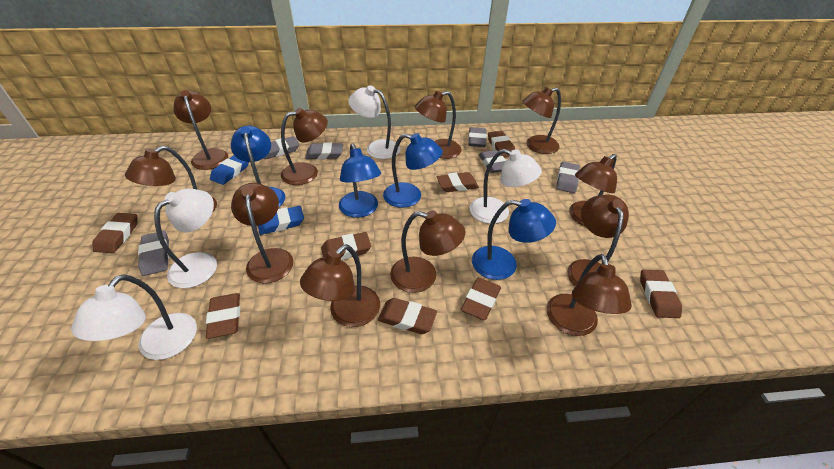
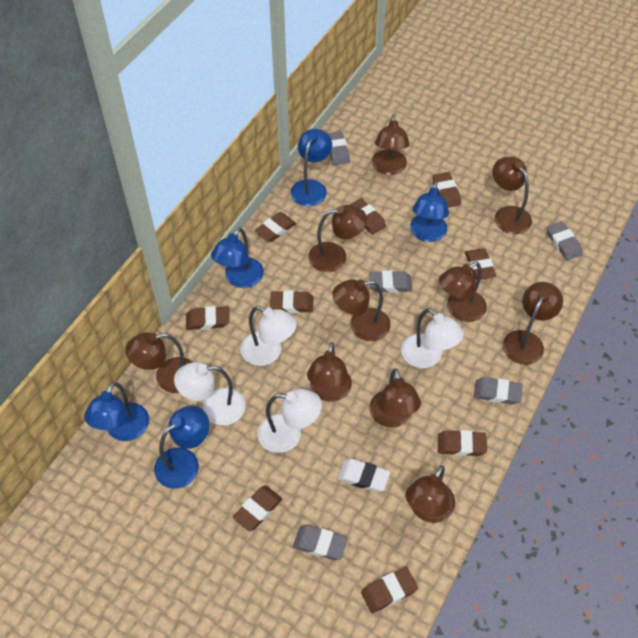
blue eraser: 2 -> 0
blue lamp: 4 -> 5
brown eraser: 8 -> 9
brown lamp: 11 -> 10
grey eraser: 6 -> 5
white eraser: 0 -> 1

